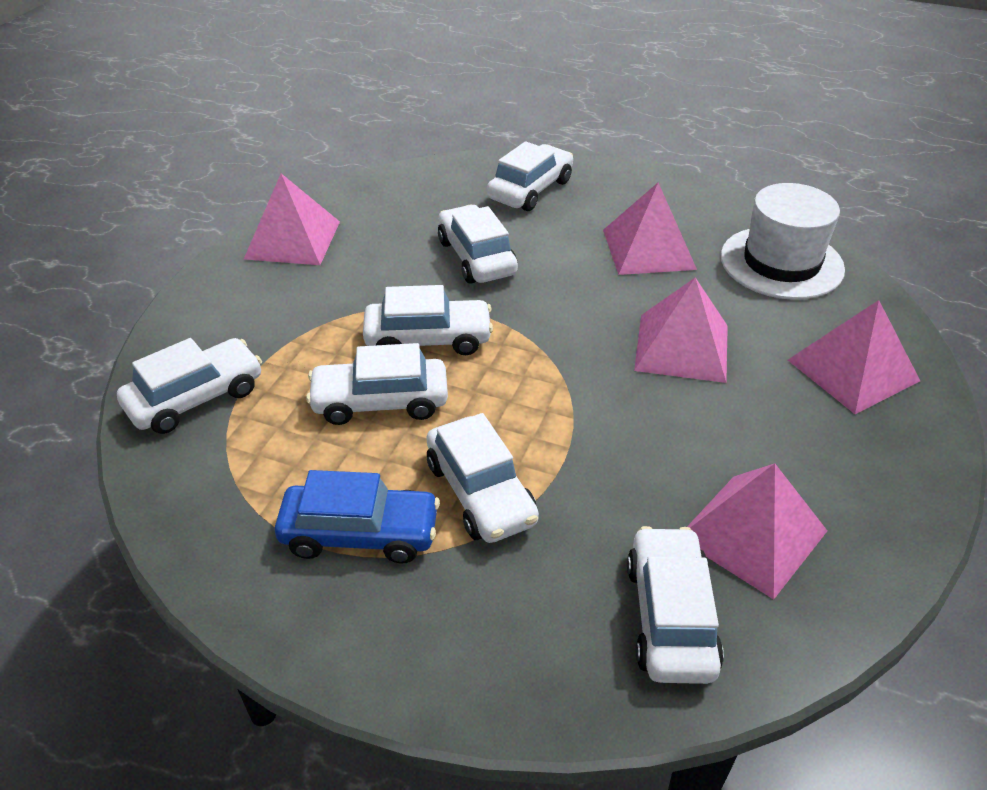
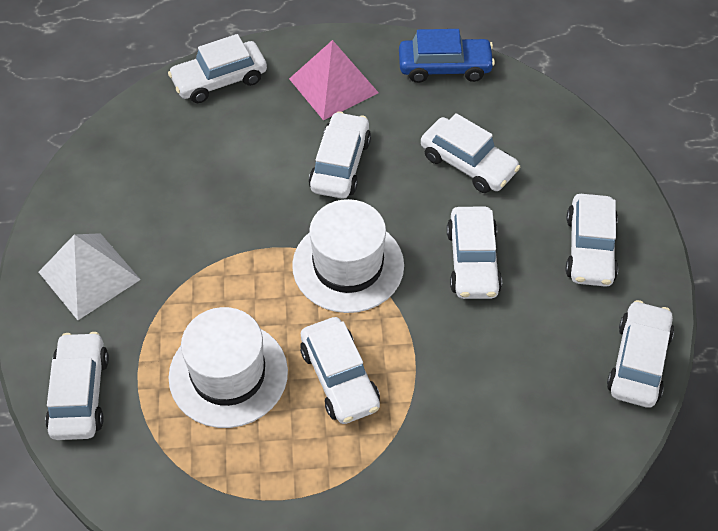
pink pyramid: 5 -> 1
white car: 7 -> 8
white hat: 1 -> 2
white pyramid: 0 -> 1

